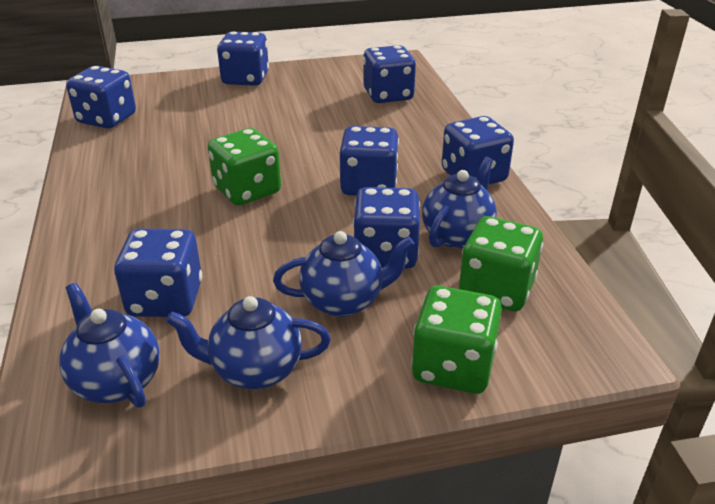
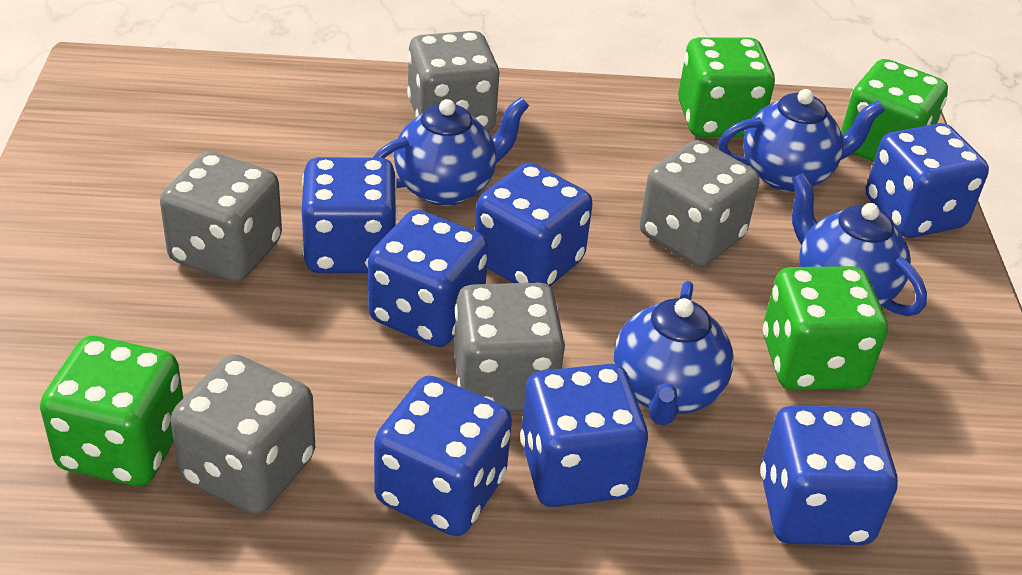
green dice: 3 -> 4
grey dice: 0 -> 5

